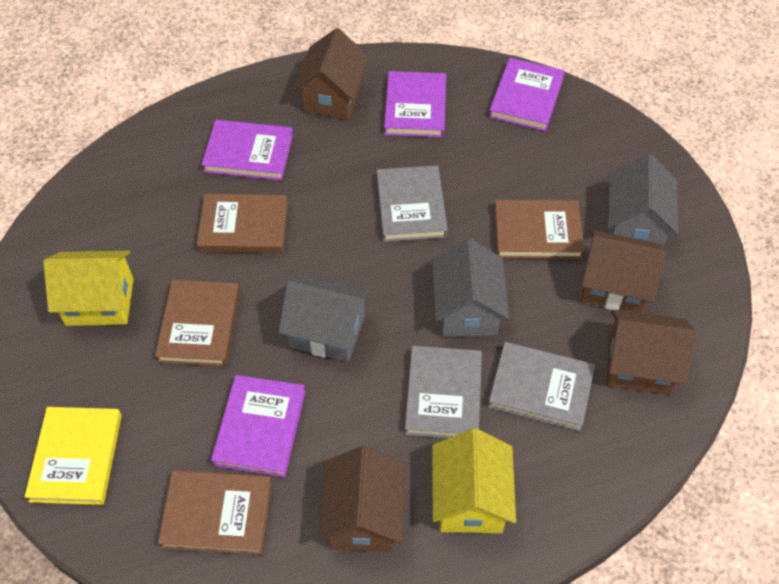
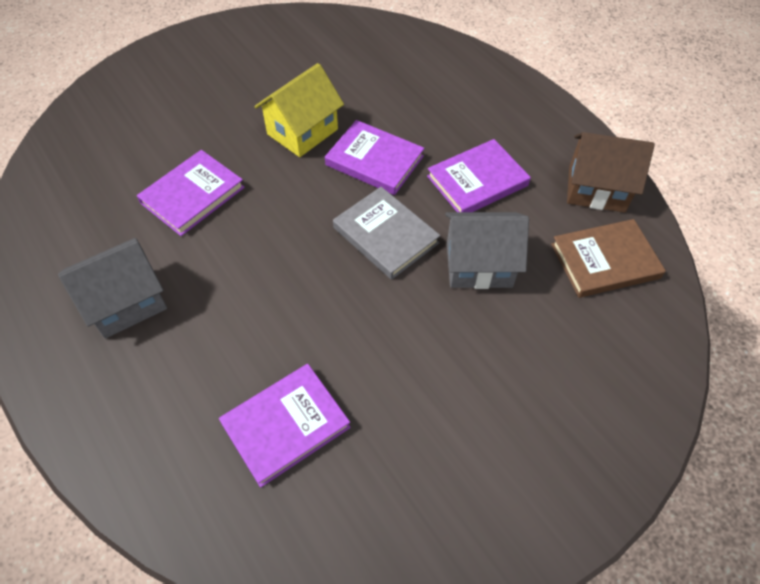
brown book: 4 -> 1
brown house: 4 -> 1
grey book: 3 -> 1
grey house: 3 -> 2
yellow book: 1 -> 0
yellow house: 2 -> 1

